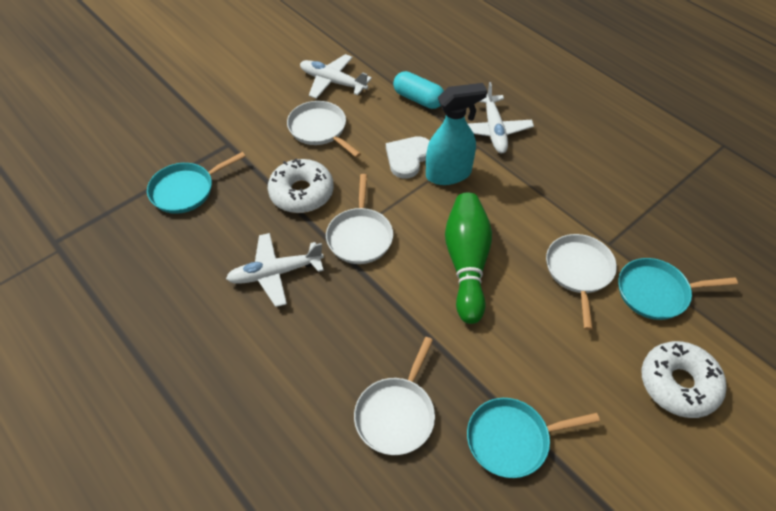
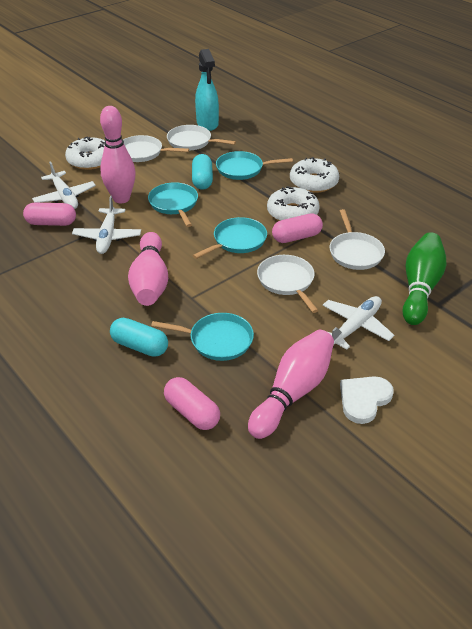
pink bowling pin: 0 -> 3
pink capsule: 0 -> 3
turquoise capsule: 1 -> 2
turquoise pan: 3 -> 4
white donut: 2 -> 3

